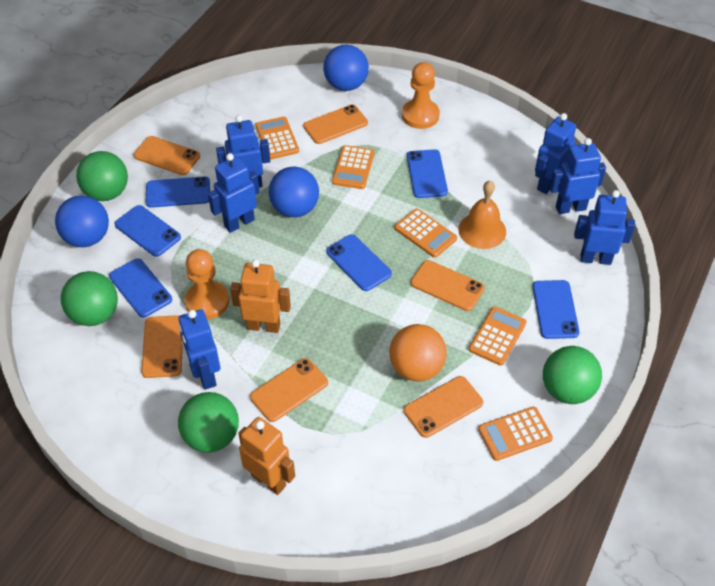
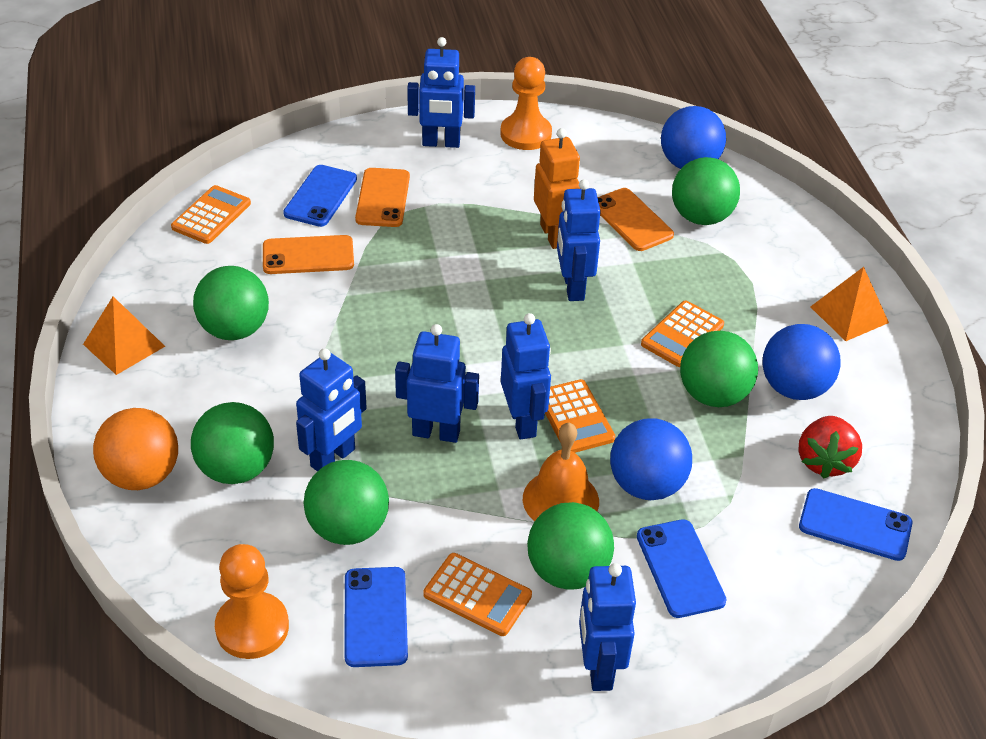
blue phone: 6 -> 4
green ball: 4 -> 6
orange calculator: 5 -> 4
orange phone: 6 -> 3
orange pyramid: 0 -> 2
orange robot: 2 -> 1
red strawberry: 0 -> 1

